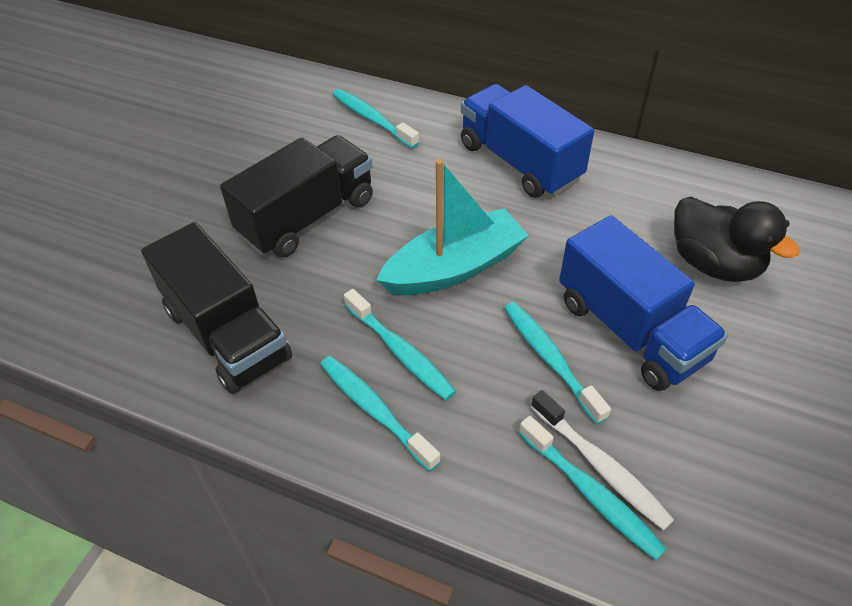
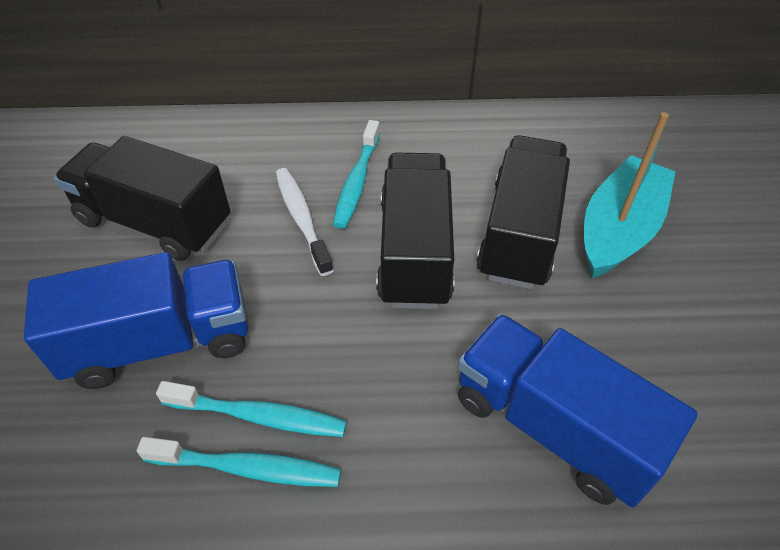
black duck: 1 -> 0
black truck: 2 -> 3
turquoise toothbrush: 5 -> 3

